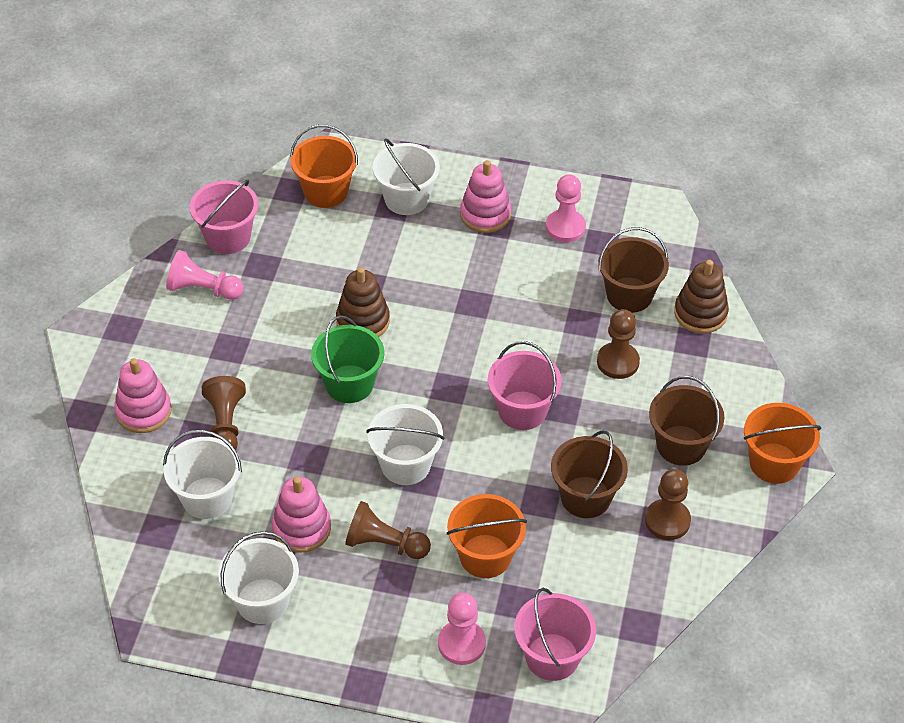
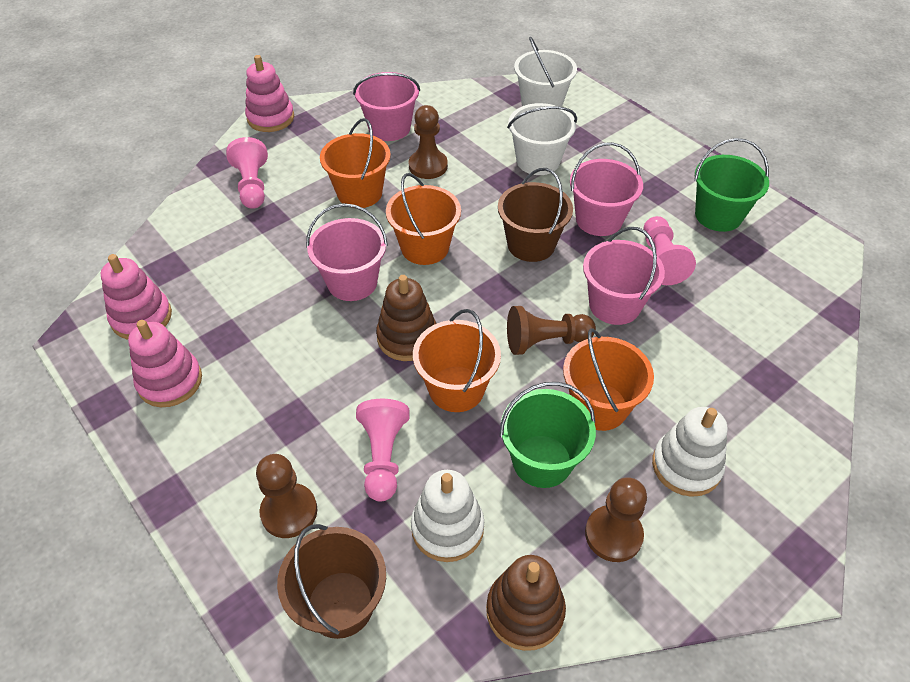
brown bucket: 3 -> 2
green bucket: 1 -> 2
orange bucket: 3 -> 4
pink bucket: 3 -> 4
white bucket: 4 -> 2
white stacking toy: 0 -> 2

